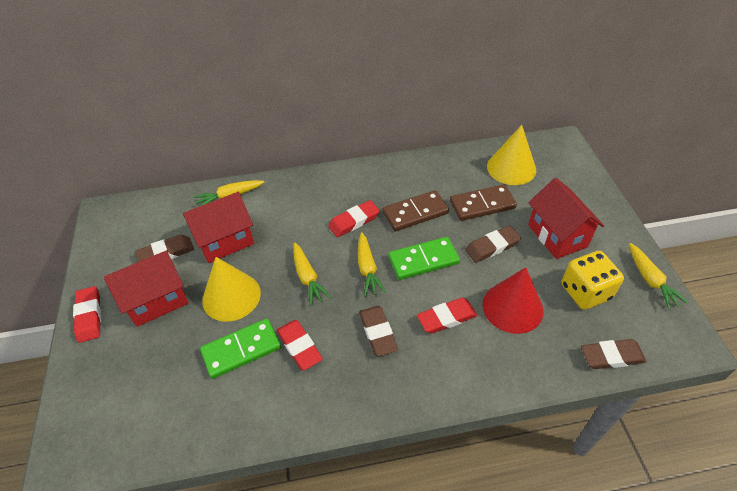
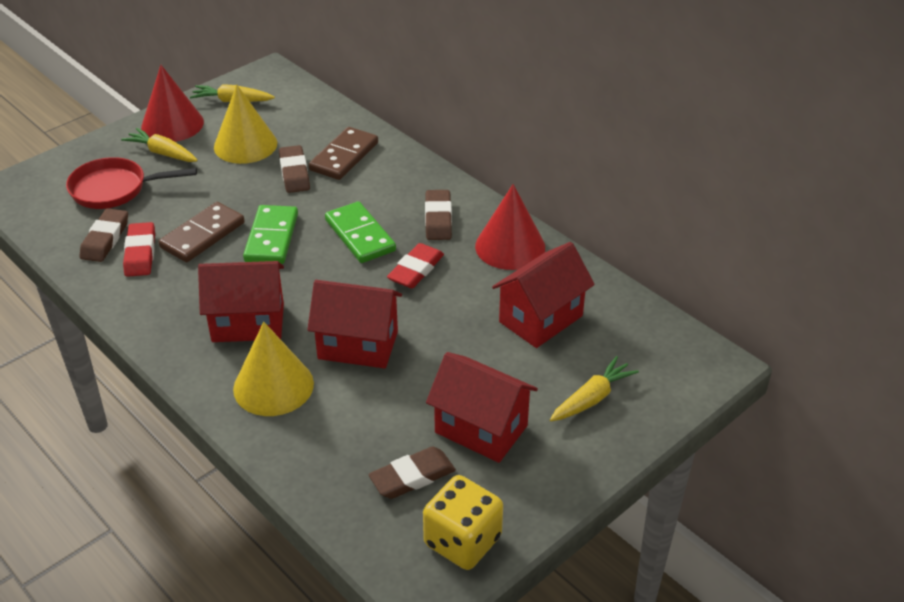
red cone: 1 -> 2
red eraser: 4 -> 2
red house: 3 -> 4
red pan: 0 -> 1
yellow carrot: 4 -> 3

